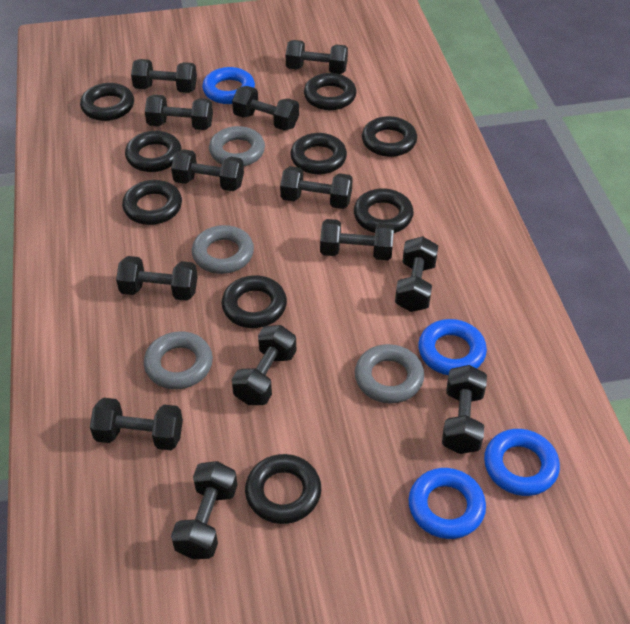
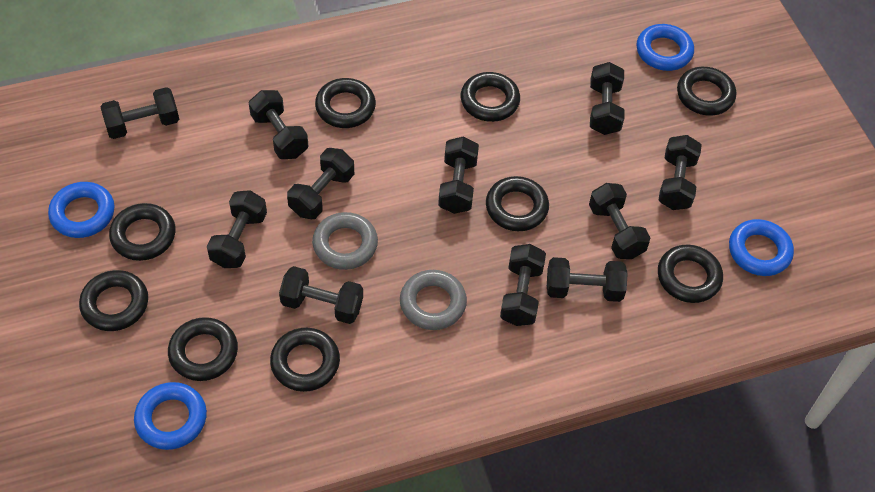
black dumbbell: 13 -> 11
grey ring: 4 -> 2

